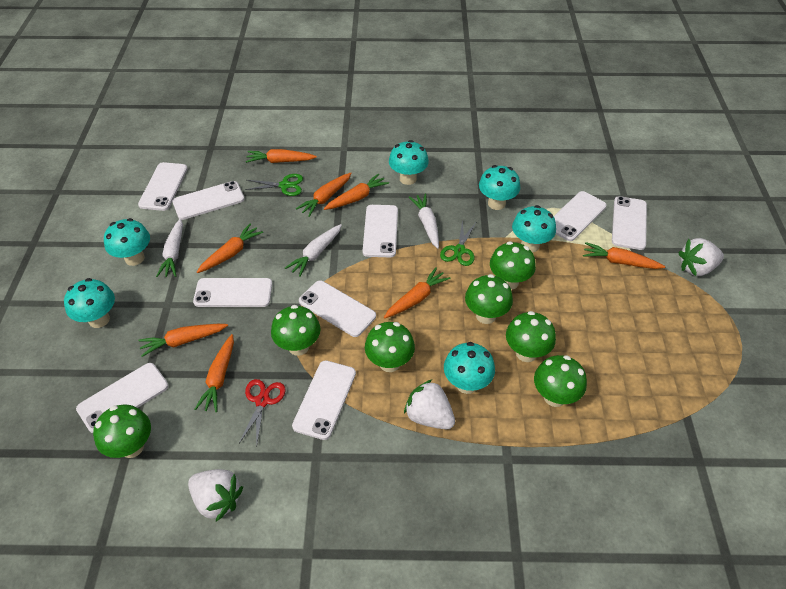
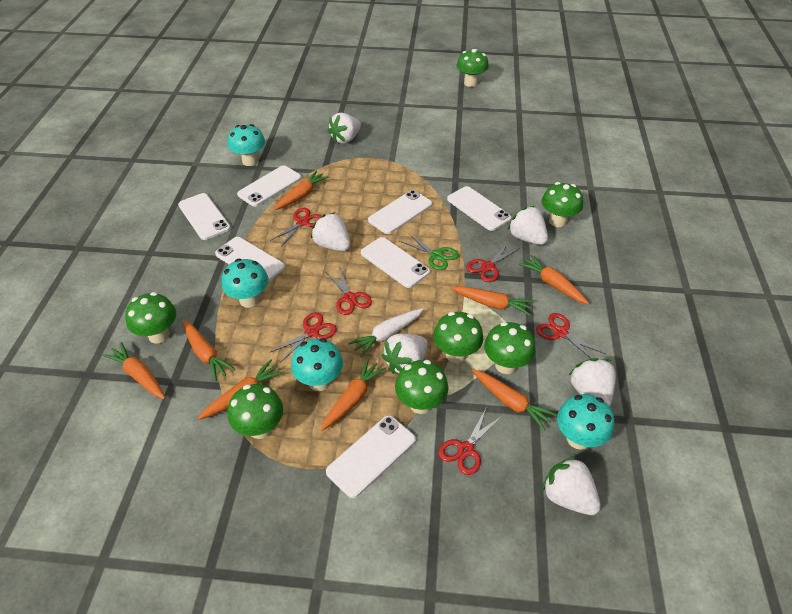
green scissors: 2 -> 1
red scissors: 1 -> 6
turquoise mushroom: 6 -> 4
white carrot: 3 -> 1
white phone: 9 -> 7
white strawberry: 3 -> 6

